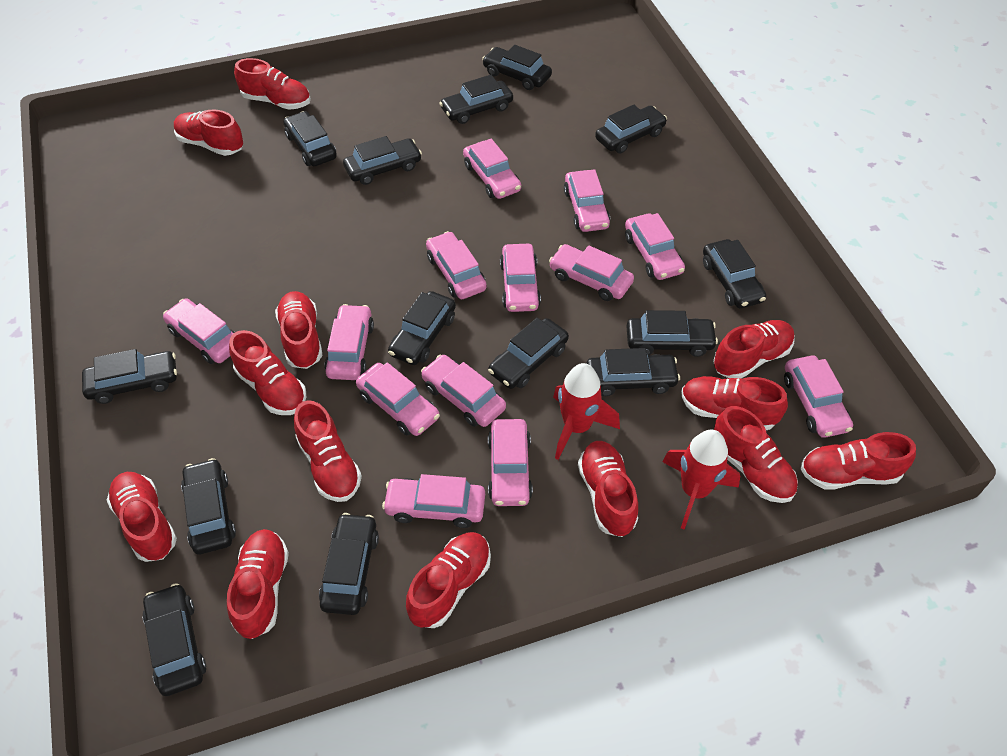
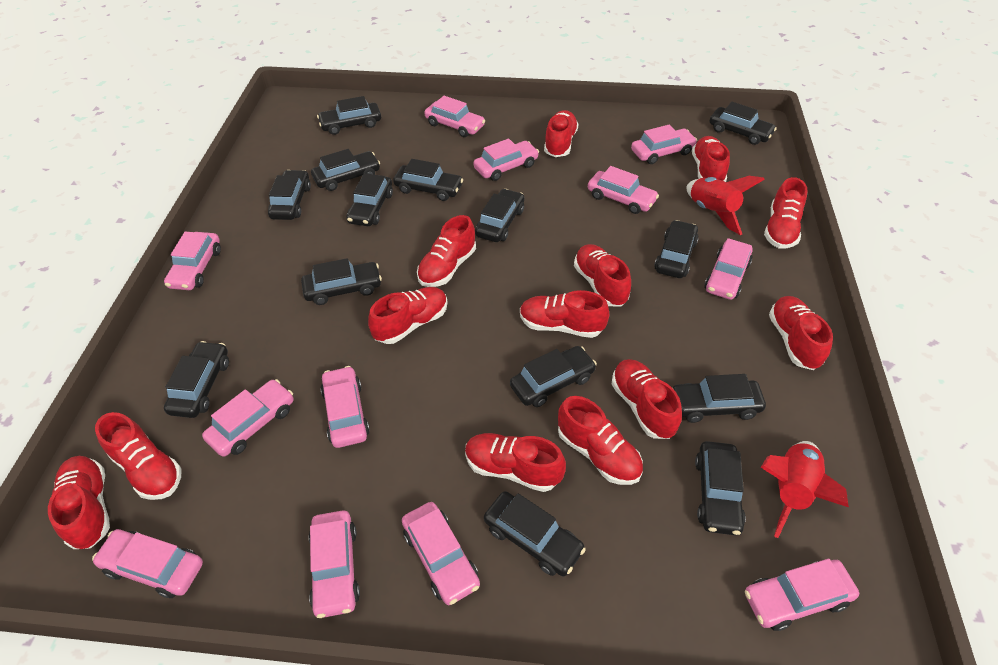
pink car: 13 -> 12

